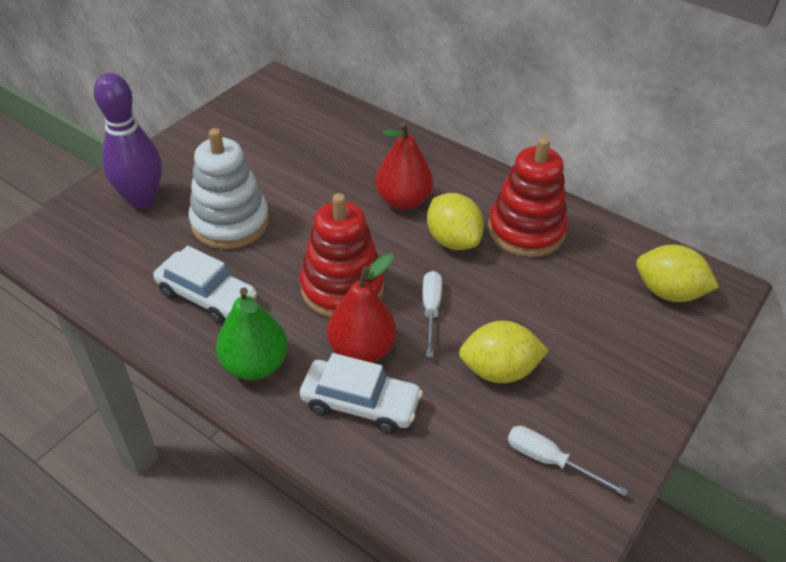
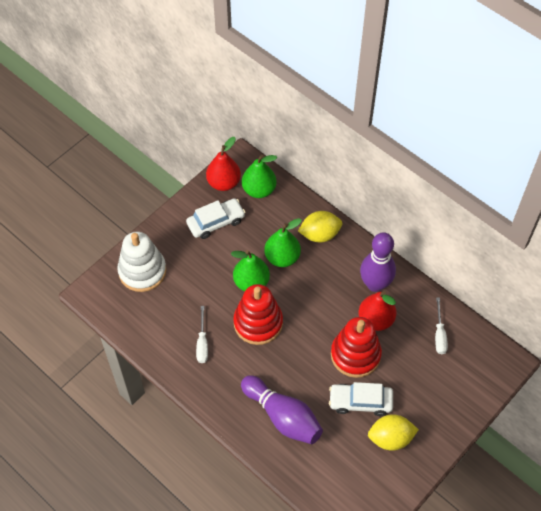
green pear: 1 -> 3
purple bowling pin: 1 -> 2
yellow lemon: 3 -> 2

